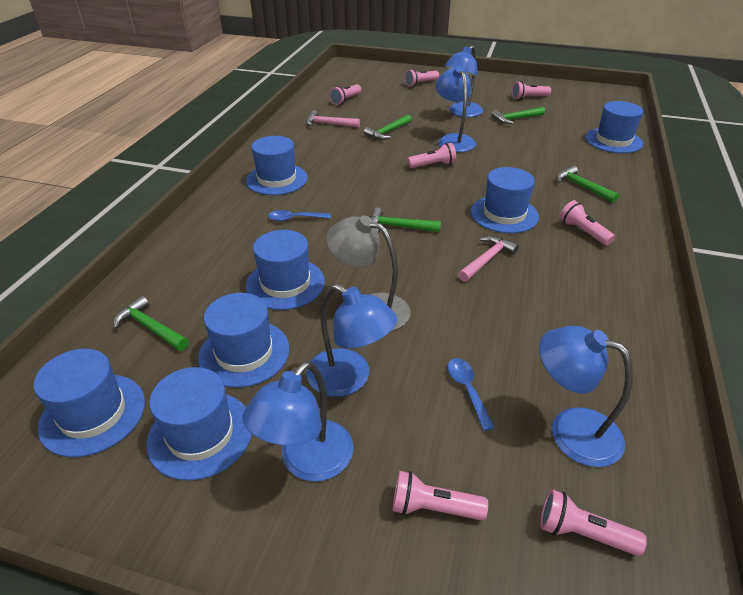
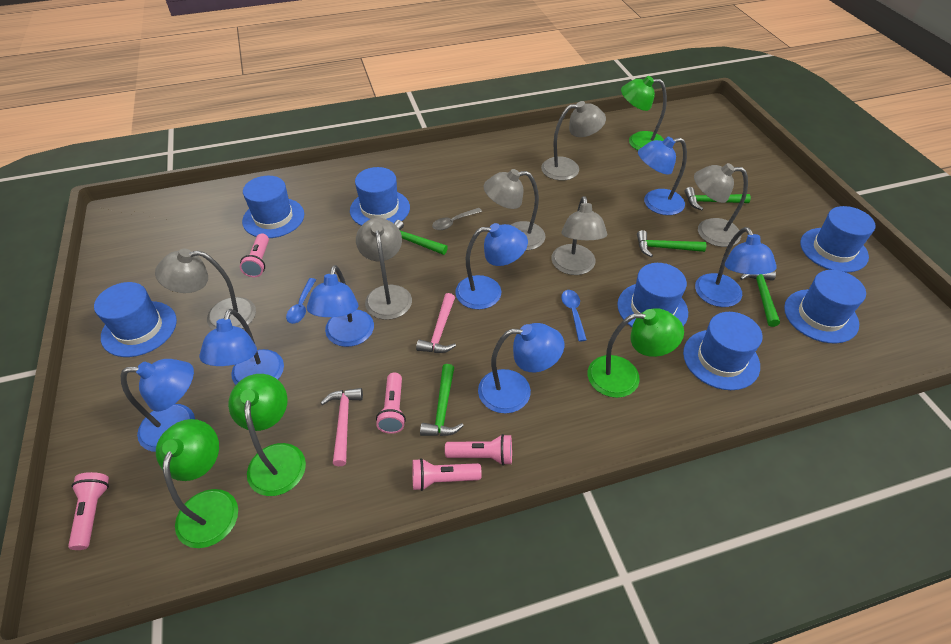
blue lamp: 5 -> 7
green lamp: 0 -> 4
grey lamp: 1 -> 6
grey spoon: 0 -> 1
pink flashlight: 7 -> 5

